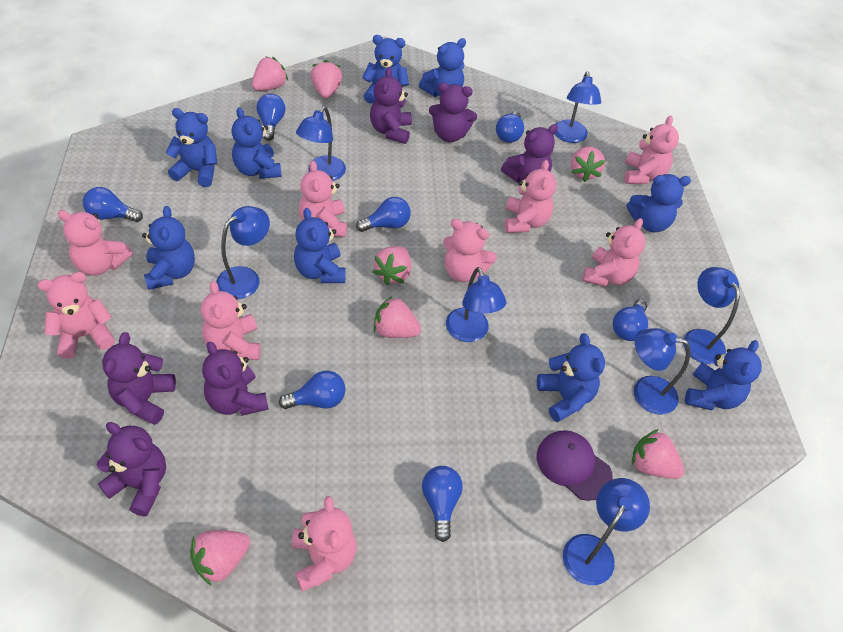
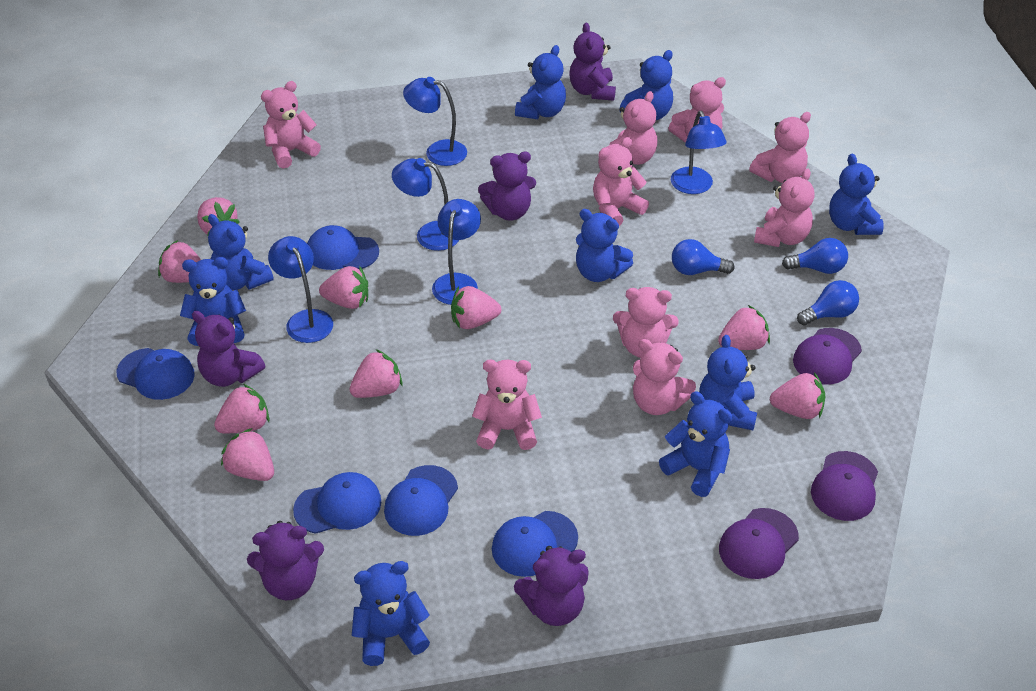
blue cap: 0 -> 5
blue lamp: 7 -> 5
blue light bulb: 7 -> 3
pink strawberry: 7 -> 9
purple cap: 1 -> 3
purple teddy bear: 6 -> 5

